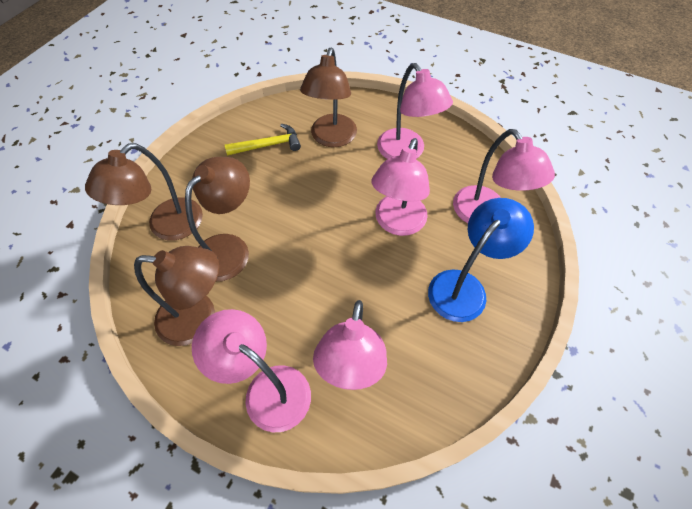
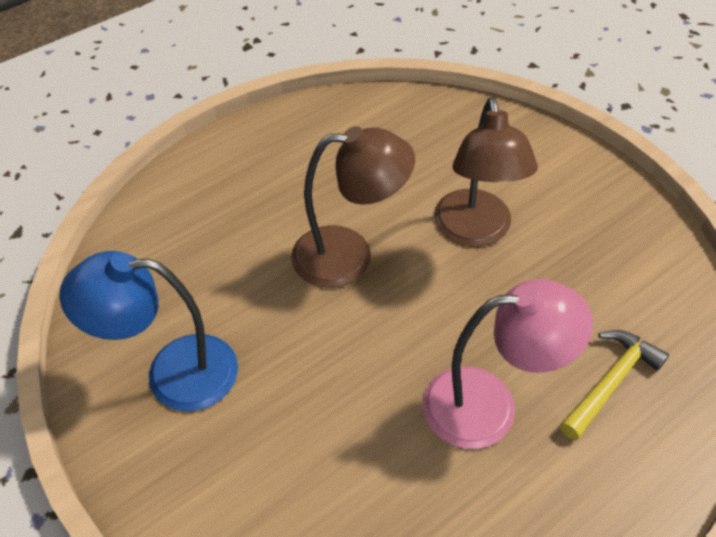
brown lamp: 4 -> 2
pink lamp: 5 -> 1

